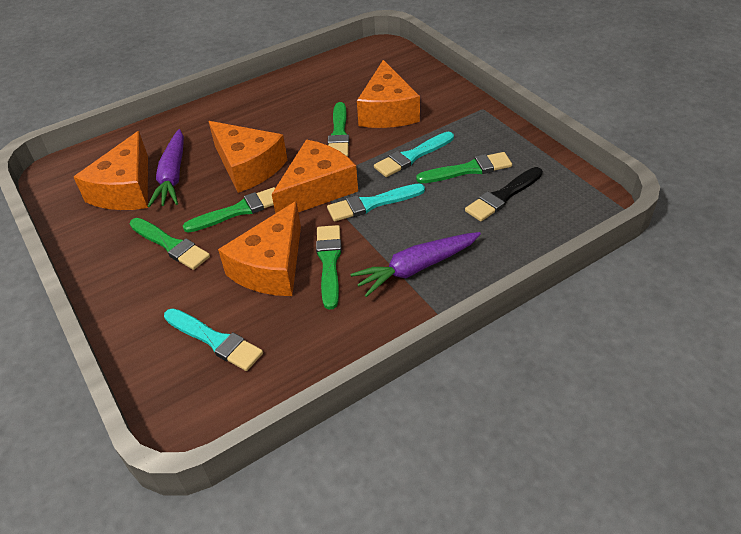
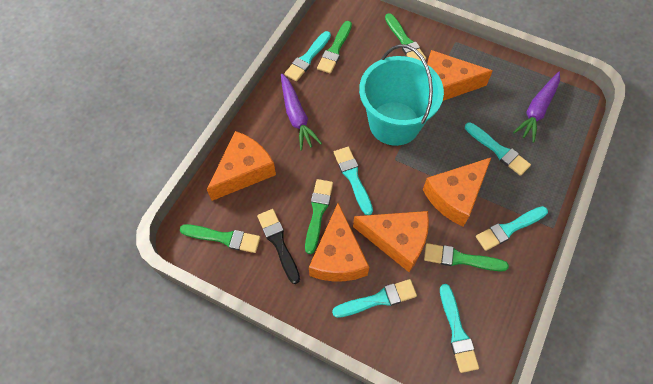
turquoise brush: 3 -> 6
turquoise bucket: 0 -> 1

